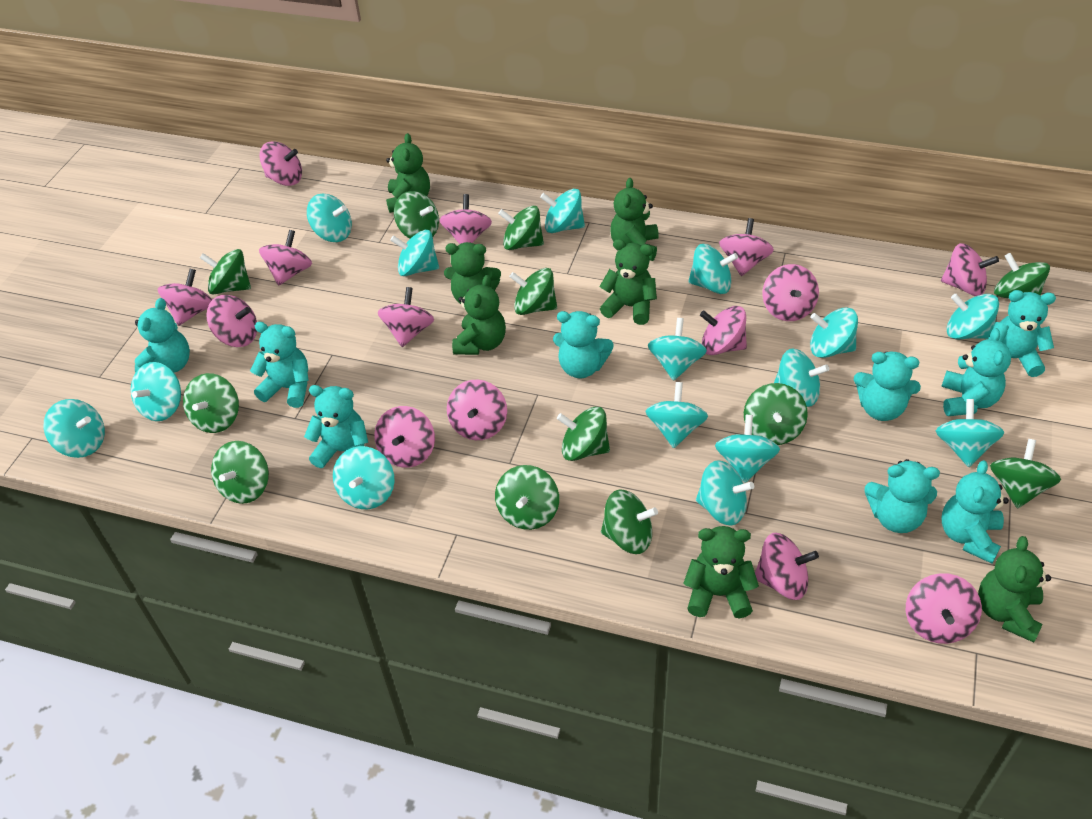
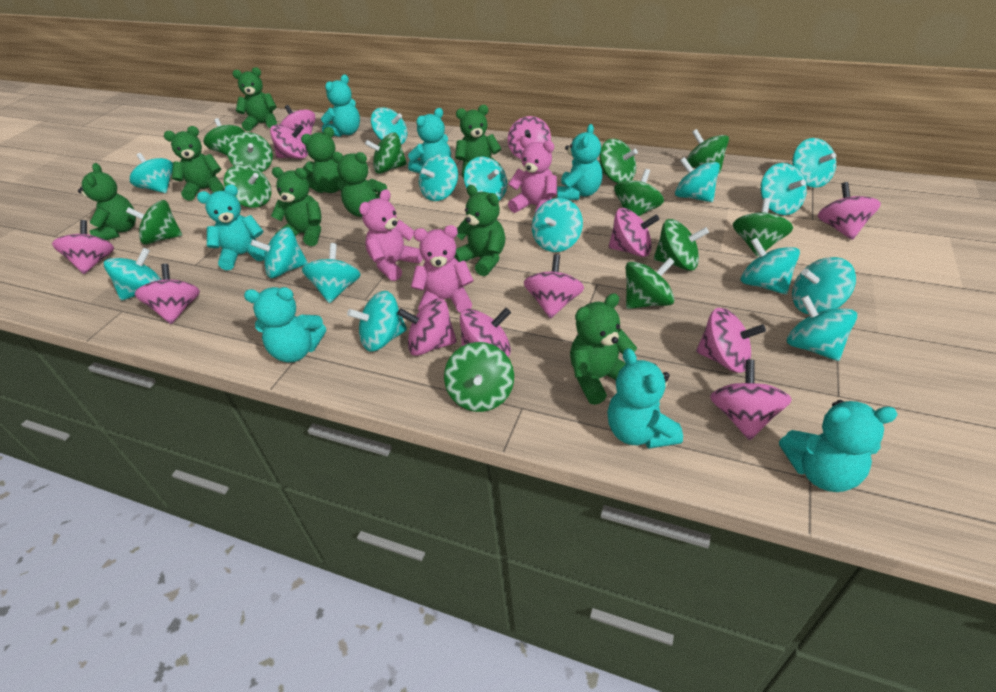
green teddy bear: 7 -> 9
pink spinning top: 14 -> 12
pink teddy bear: 0 -> 3
turquoise teddy bear: 9 -> 7

